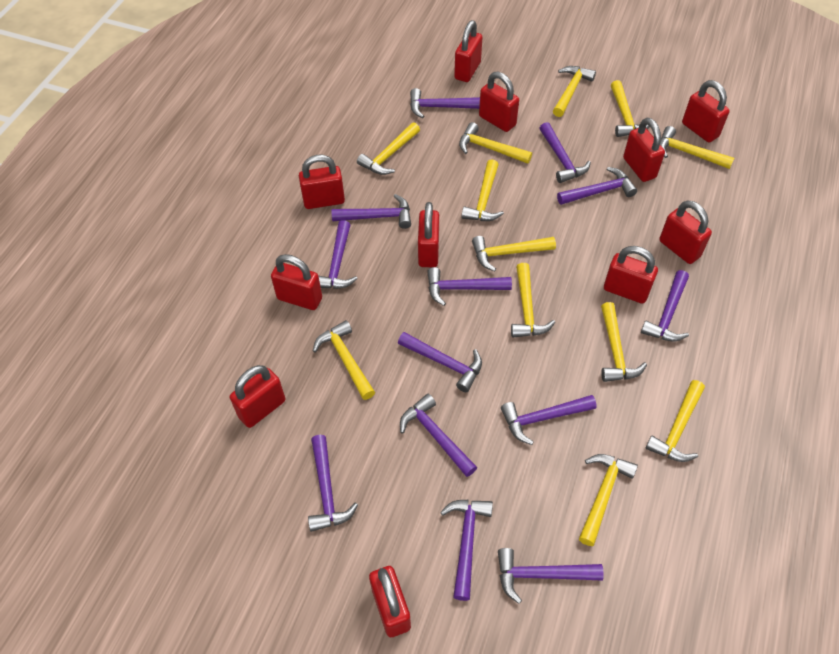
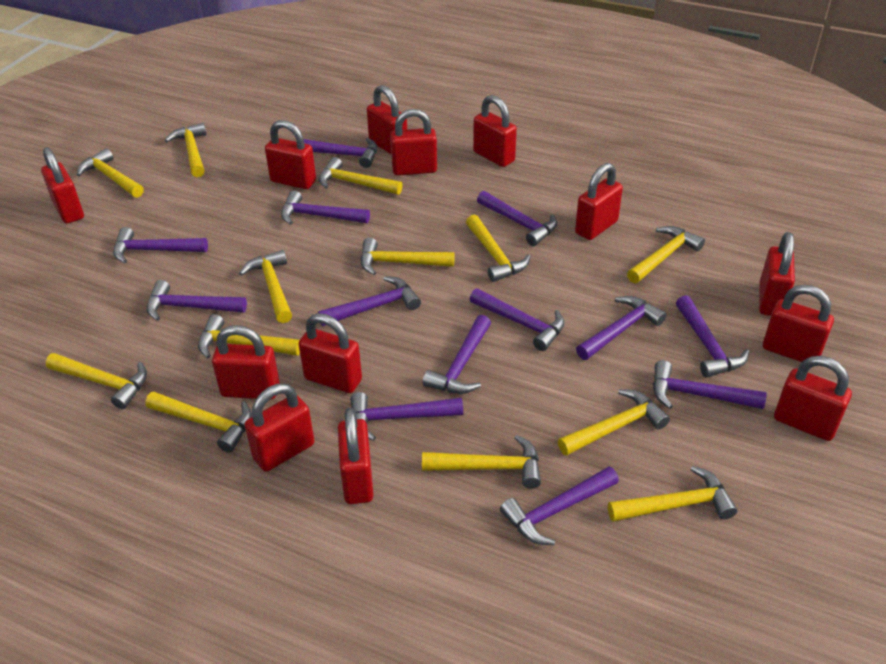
red padlock: 11 -> 13
yellow hammer: 12 -> 13

